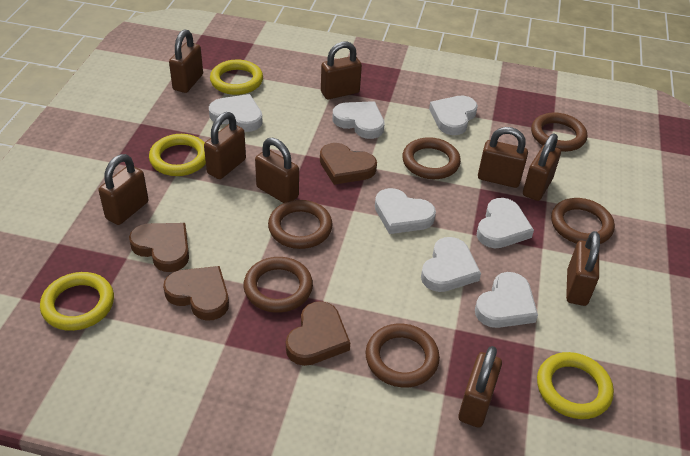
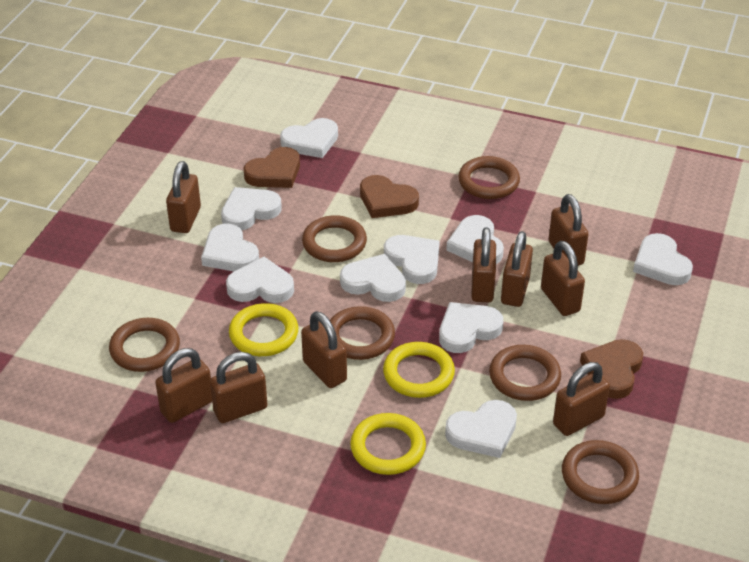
brown heart: 4 -> 3
white heart: 7 -> 10
yellow ring: 4 -> 3

